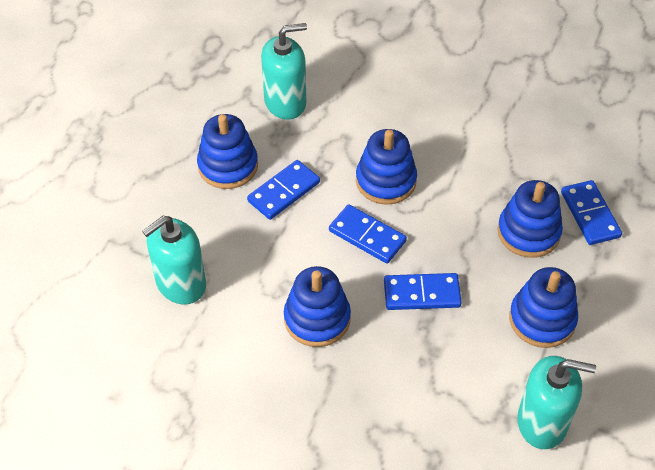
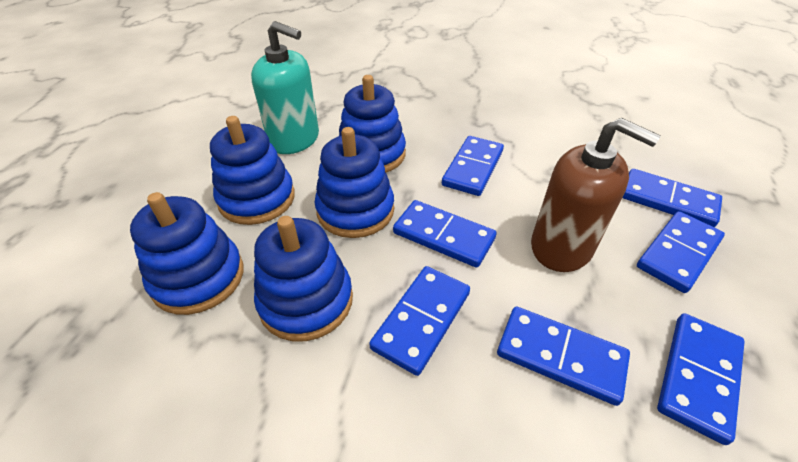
blue domino: 4 -> 7
brown soap dispenser: 0 -> 1
turquoise soap dispenser: 3 -> 1

